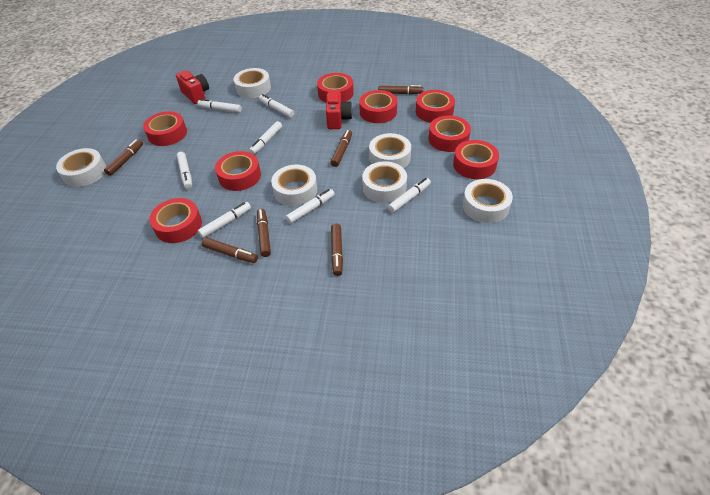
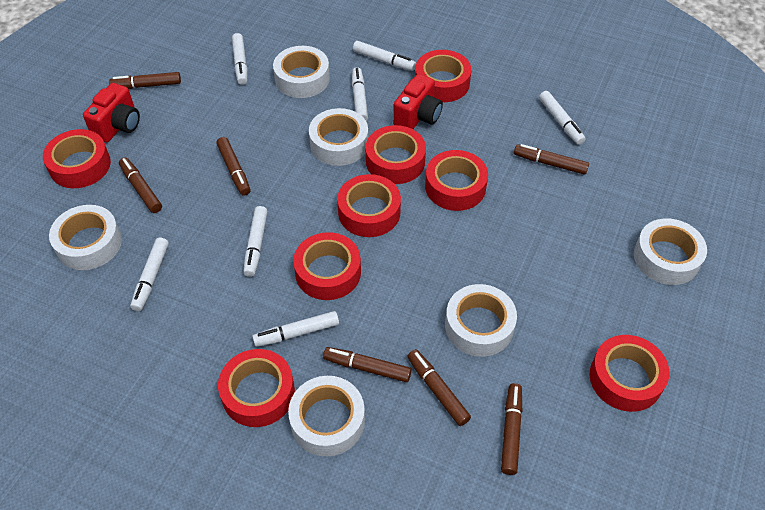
brown marker: 6 -> 7

